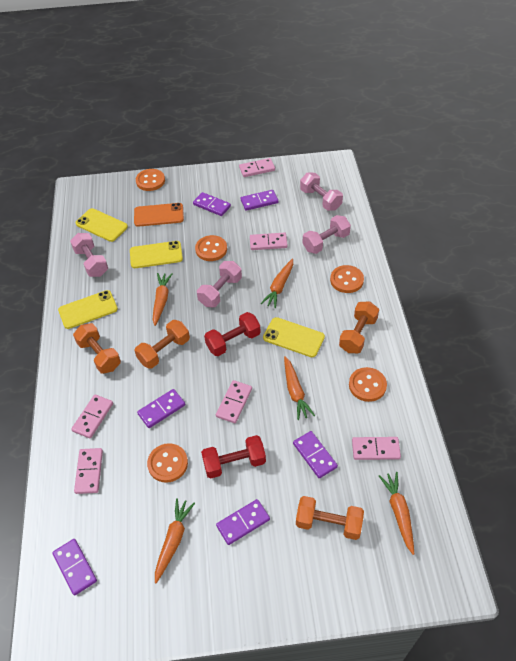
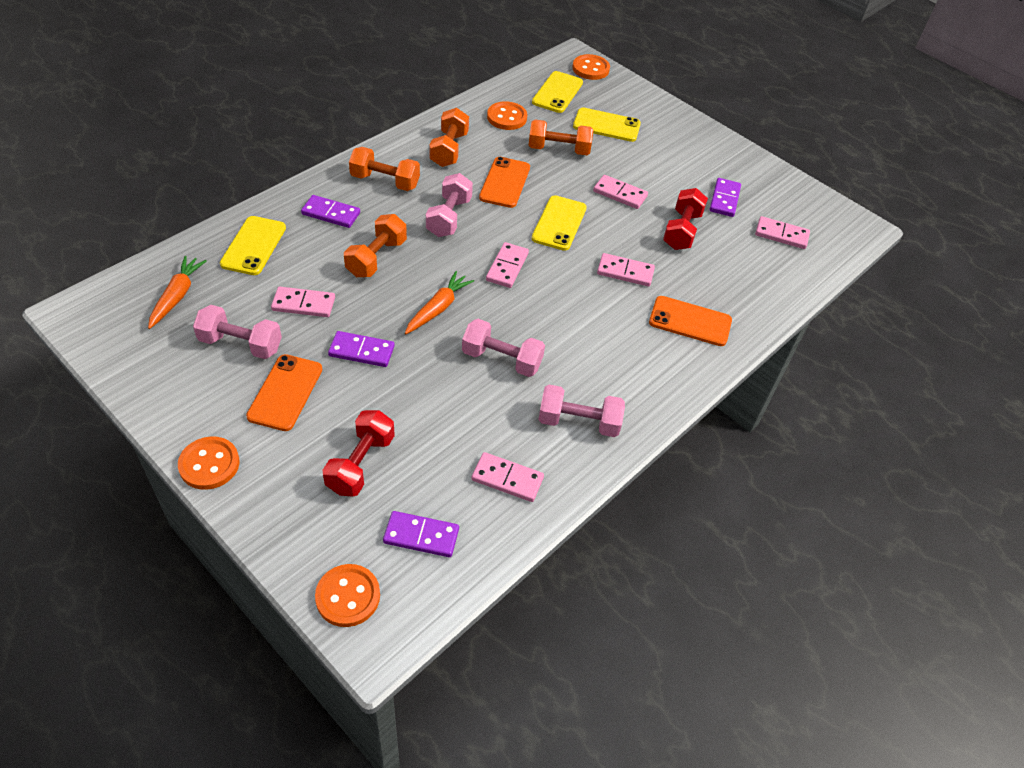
orange button: 5 -> 4
orange carrot: 5 -> 2
orange phone: 1 -> 3
purple domino: 6 -> 4

